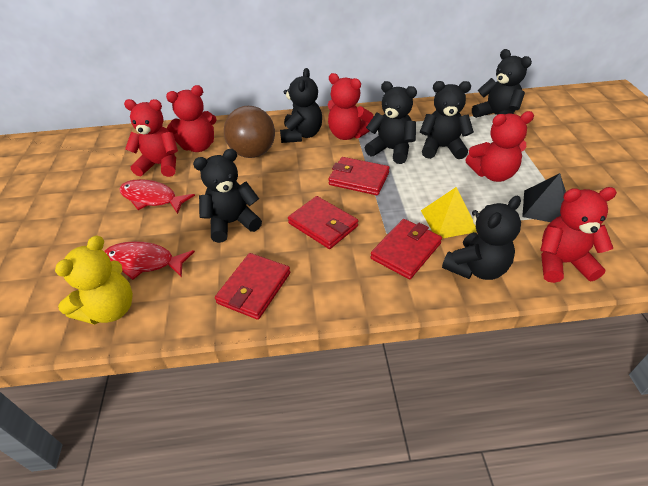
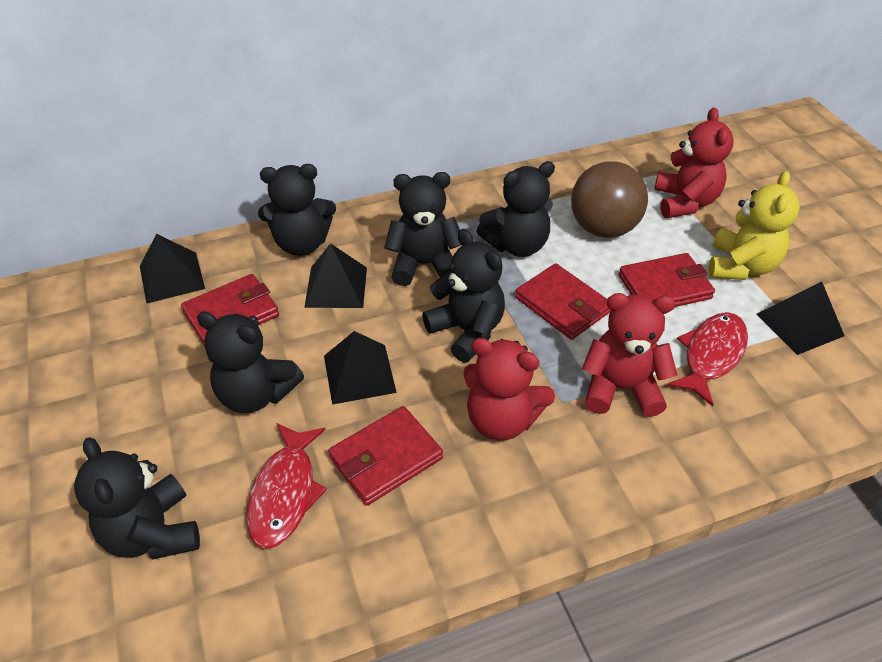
black pyramid: 1 -> 4
red teddy bear: 5 -> 3
yellow pyramid: 1 -> 0

